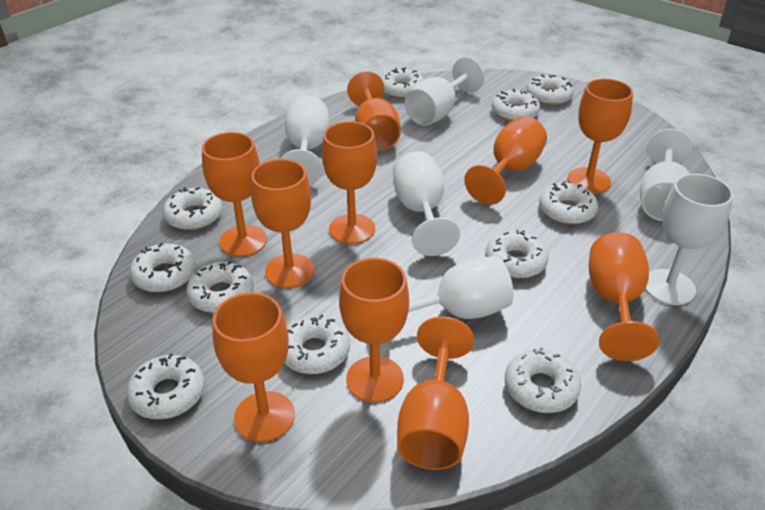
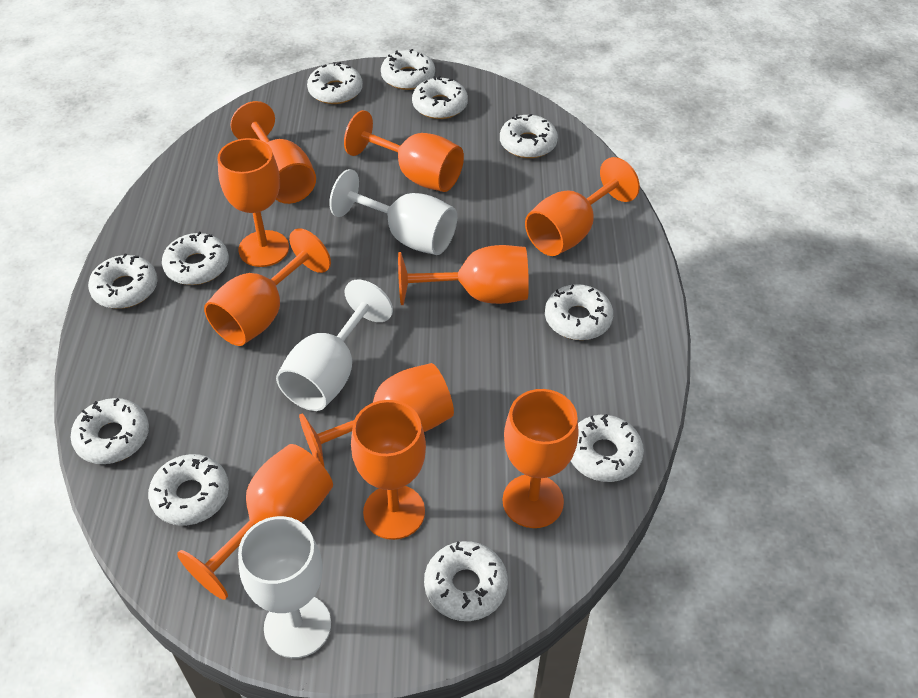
white goblet: 6 -> 3

